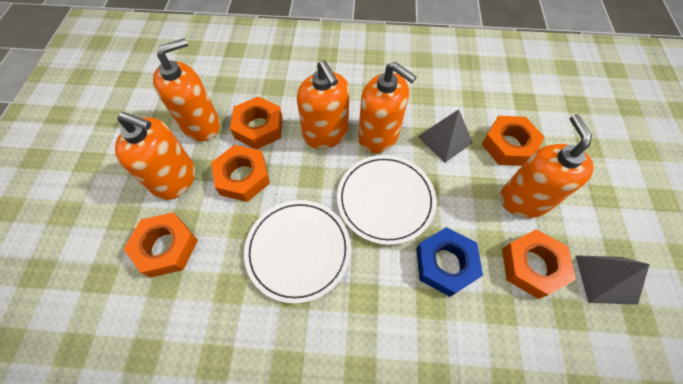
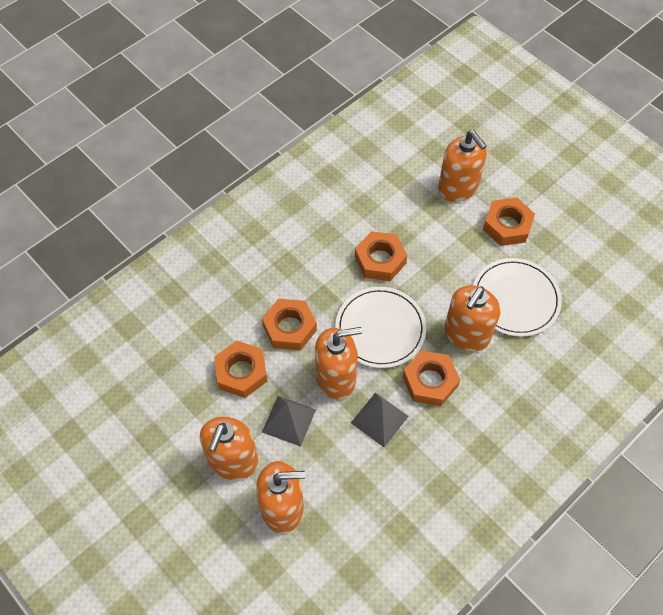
blue nut: 1 -> 0

